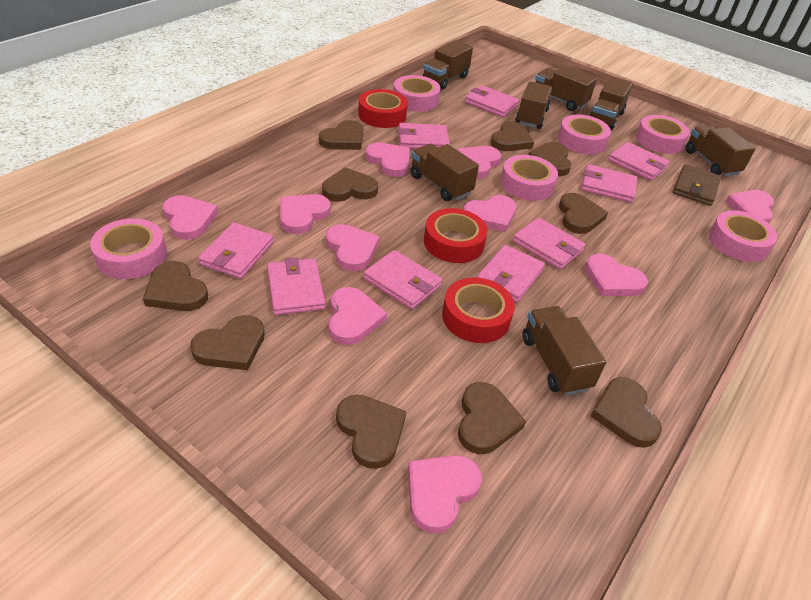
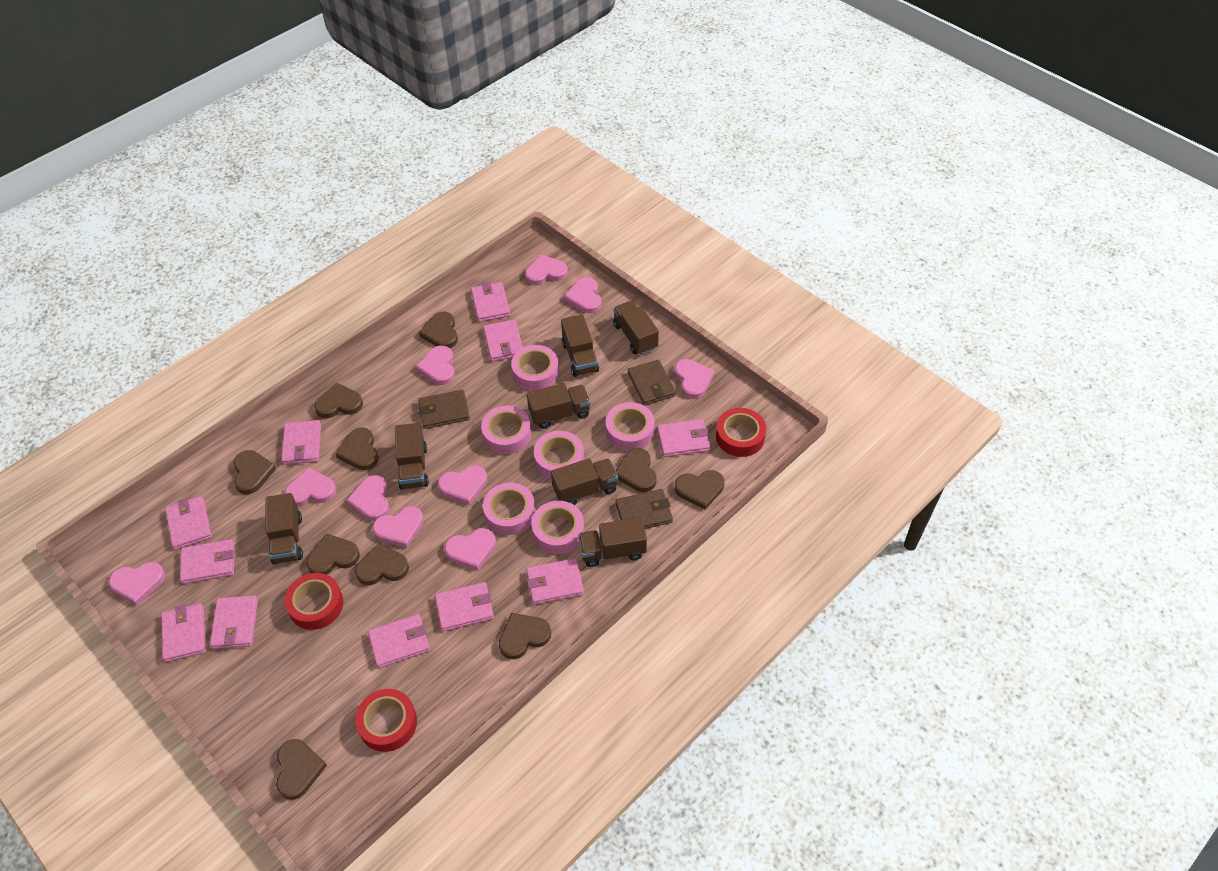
brown wallet: 1 -> 3
pink wallet: 9 -> 11

